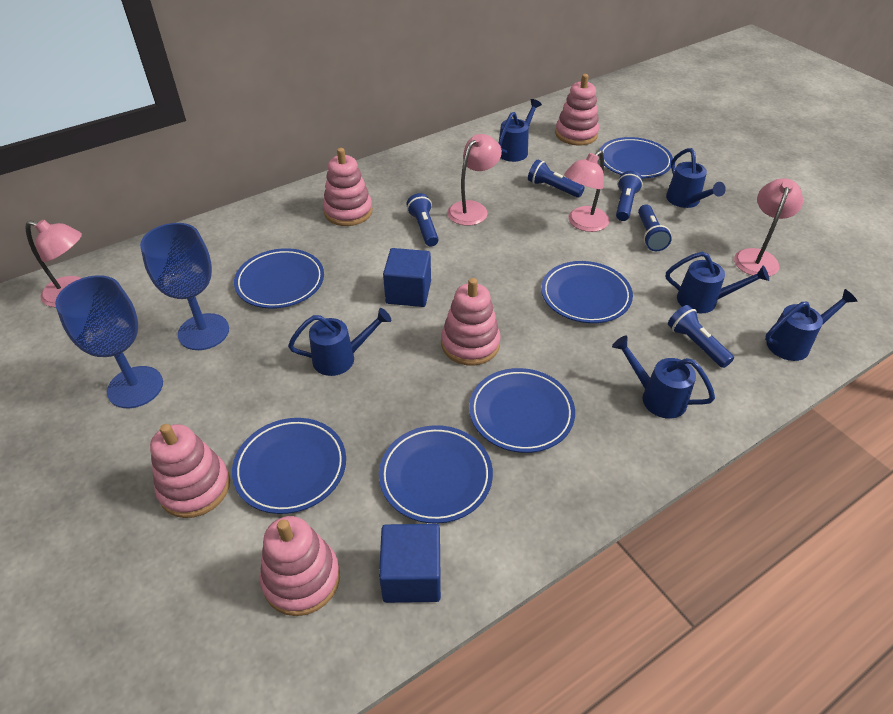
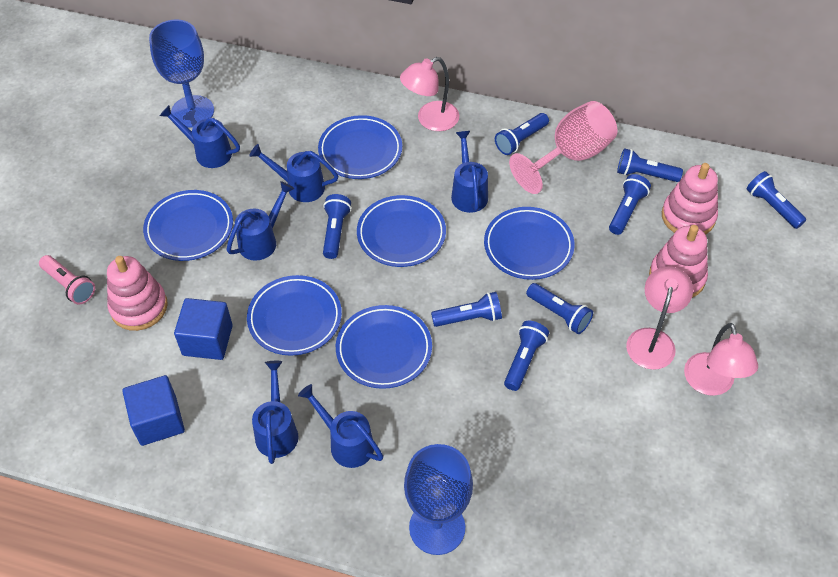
blue flashlight: 5 -> 8
pink flashlight: 0 -> 1
pink goblet: 0 -> 1
pink lamp: 4 -> 3
pink stacking toy: 5 -> 3

